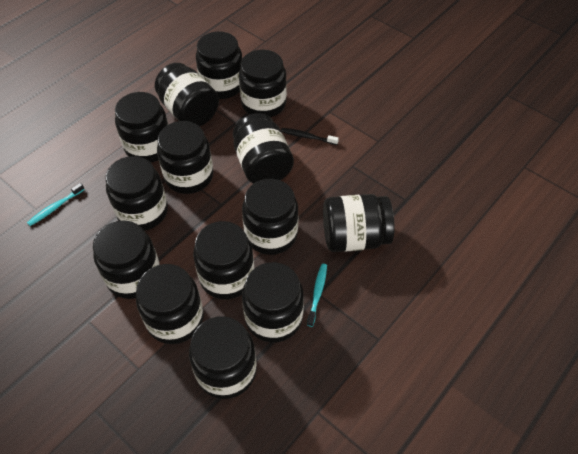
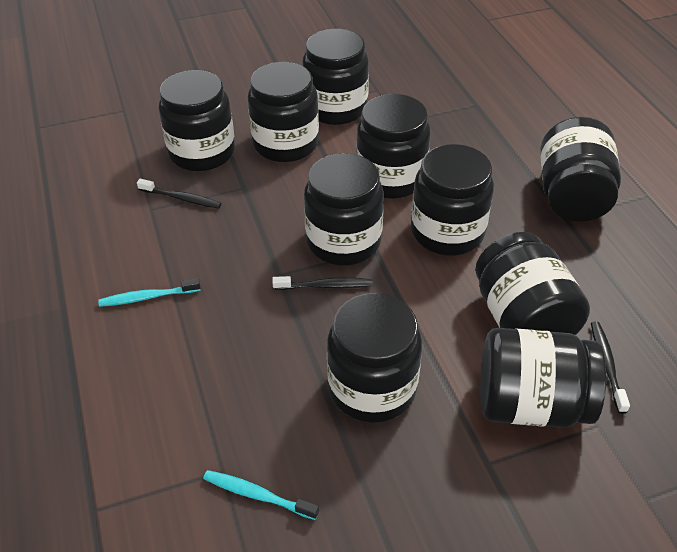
black jar: 14 -> 10
black toothbrush: 1 -> 3

